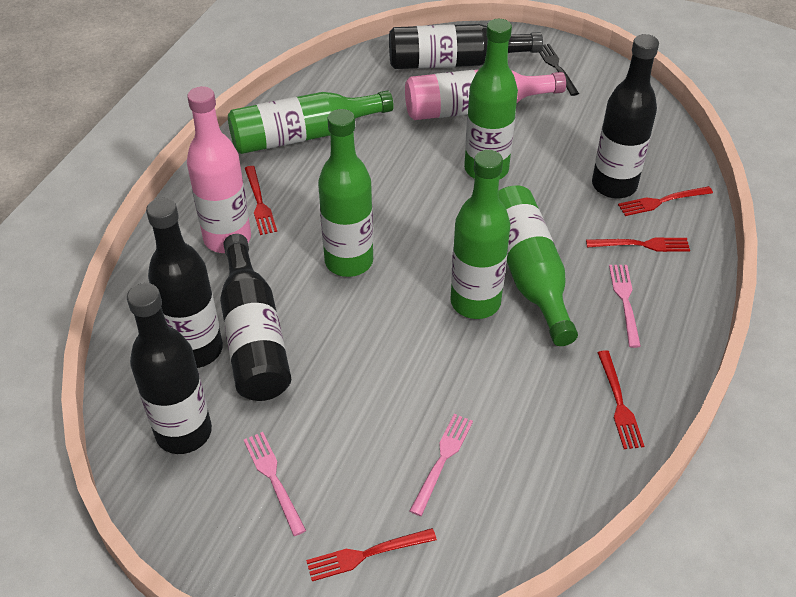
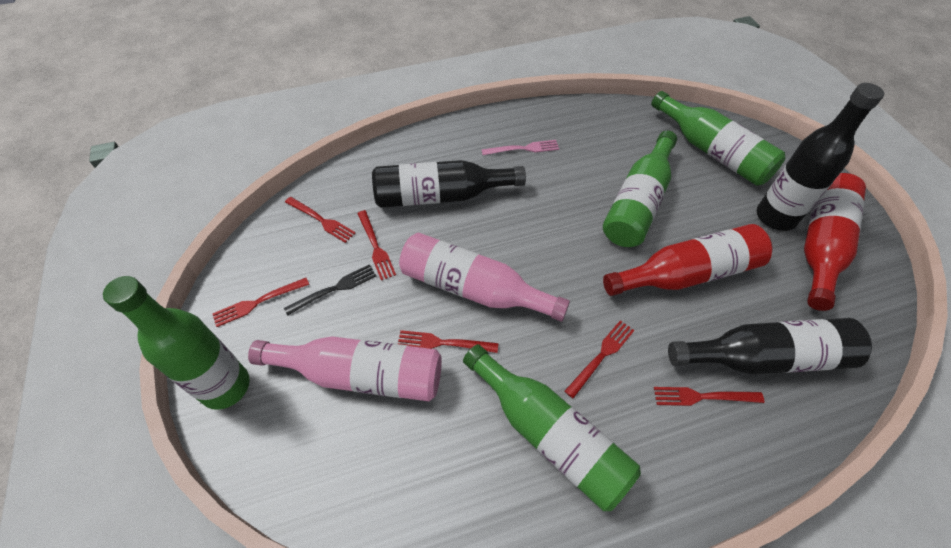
black bottle: 5 -> 3
green bottle: 5 -> 4
pink fork: 3 -> 1
red bottle: 0 -> 2
red fork: 5 -> 6

